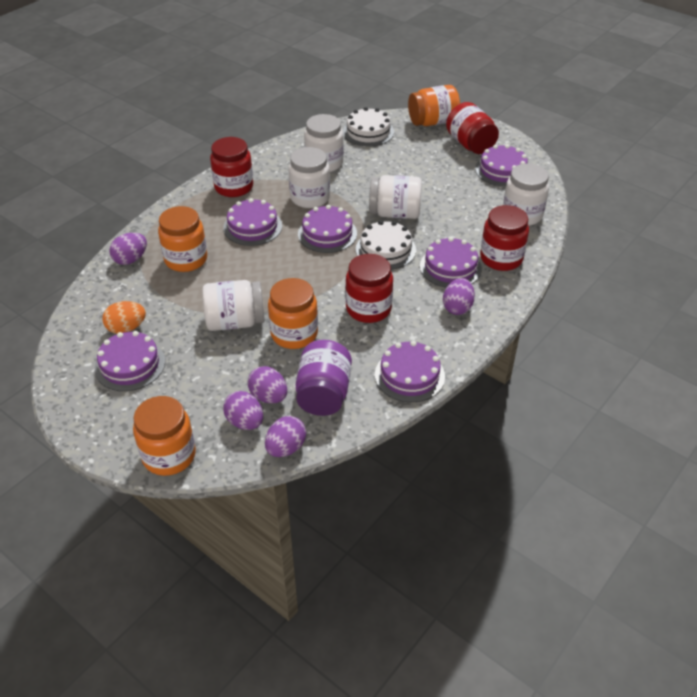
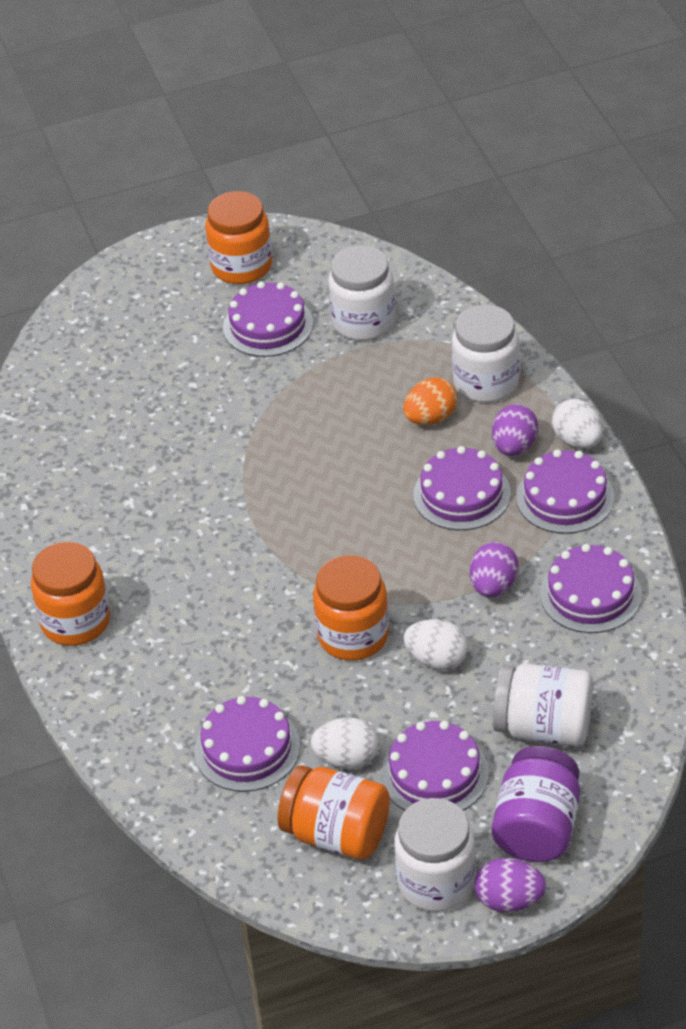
purple egg: 5 -> 3
red jar: 4 -> 0
white cake: 2 -> 0
white egg: 0 -> 3
white jar: 5 -> 4

